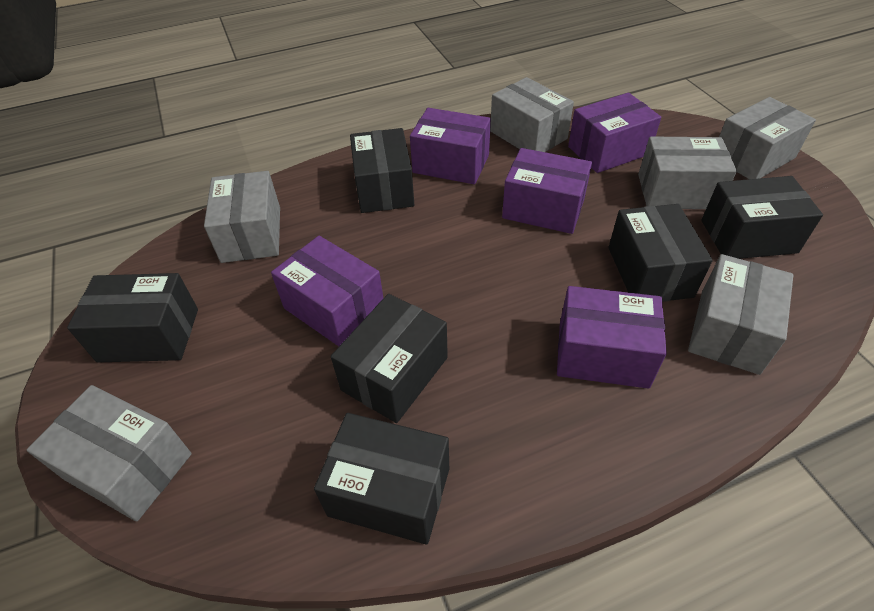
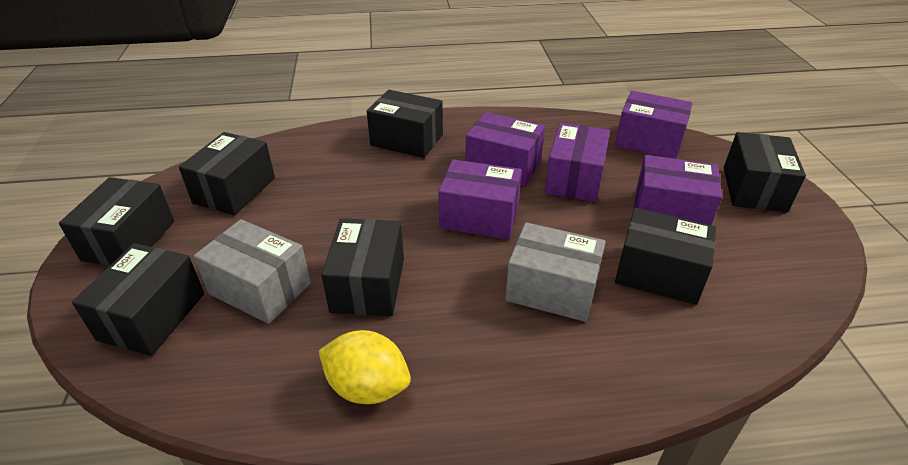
black box: 6 -> 7
grey box: 6 -> 2
yellow lemon: 0 -> 1

